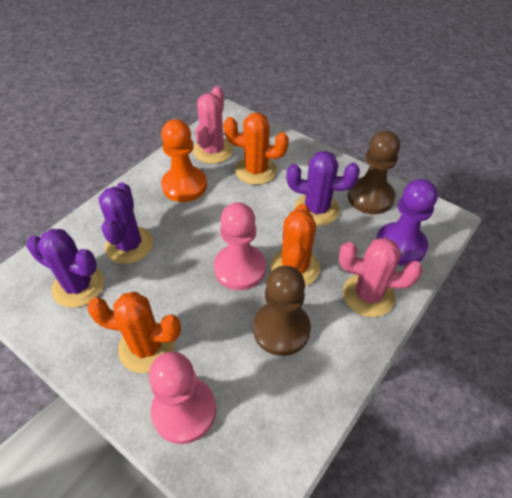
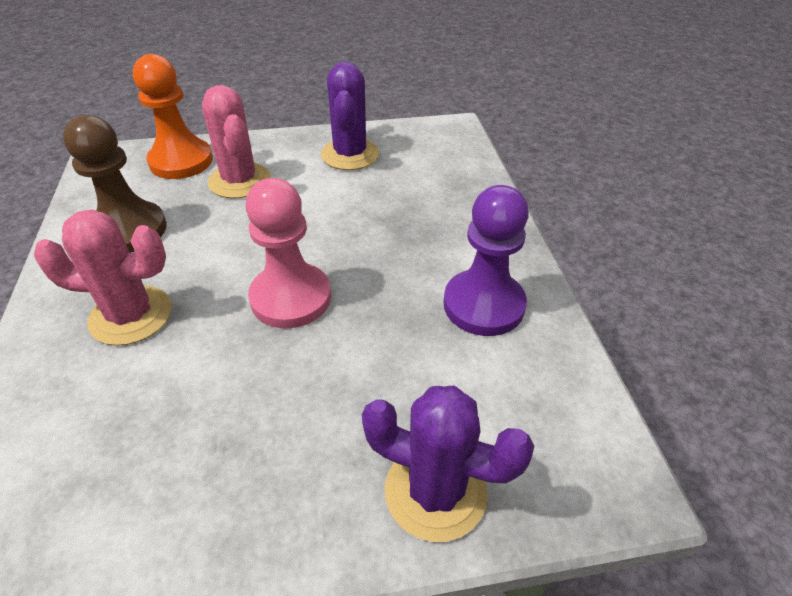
brown pawn: 2 -> 1
orange cactus: 3 -> 0
pink pawn: 2 -> 1
purple cactus: 3 -> 2

